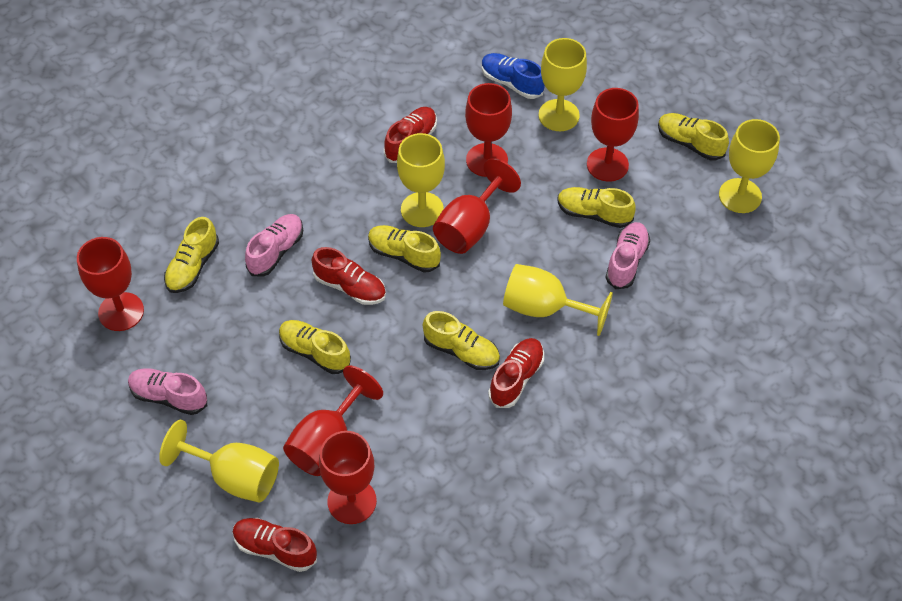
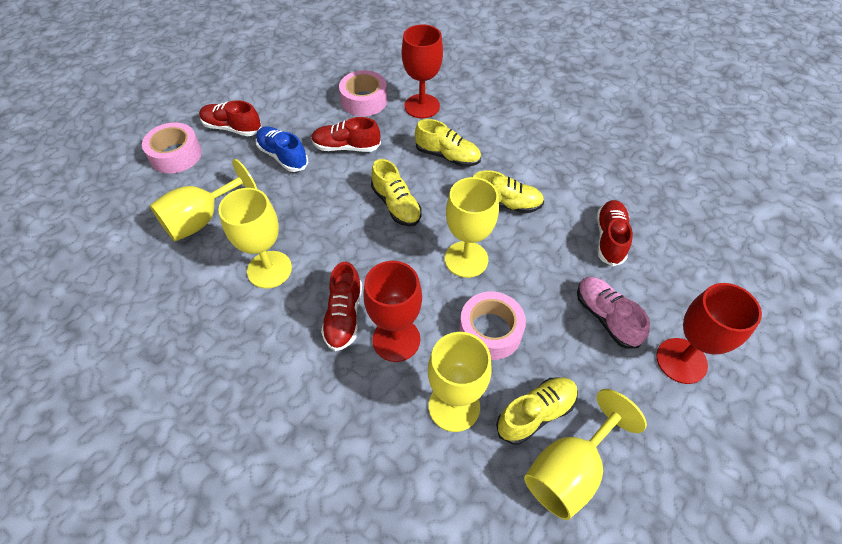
pink shoe: 3 -> 1
pink tape: 0 -> 3
red goblet: 6 -> 3
yellow shoe: 6 -> 4

